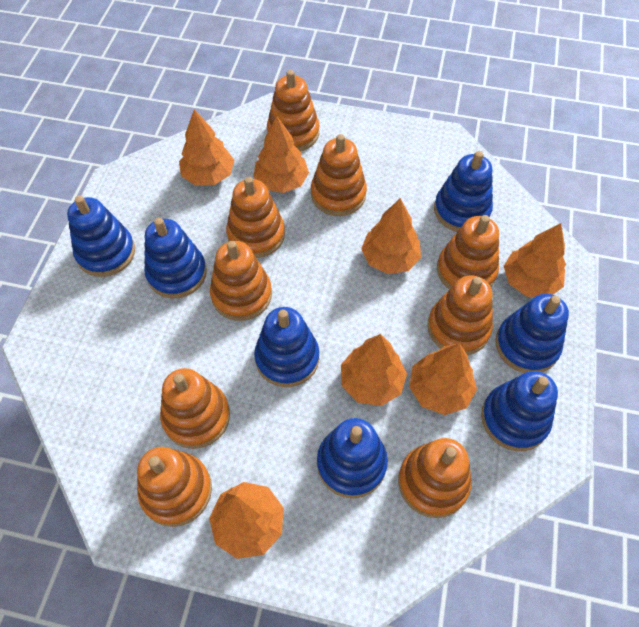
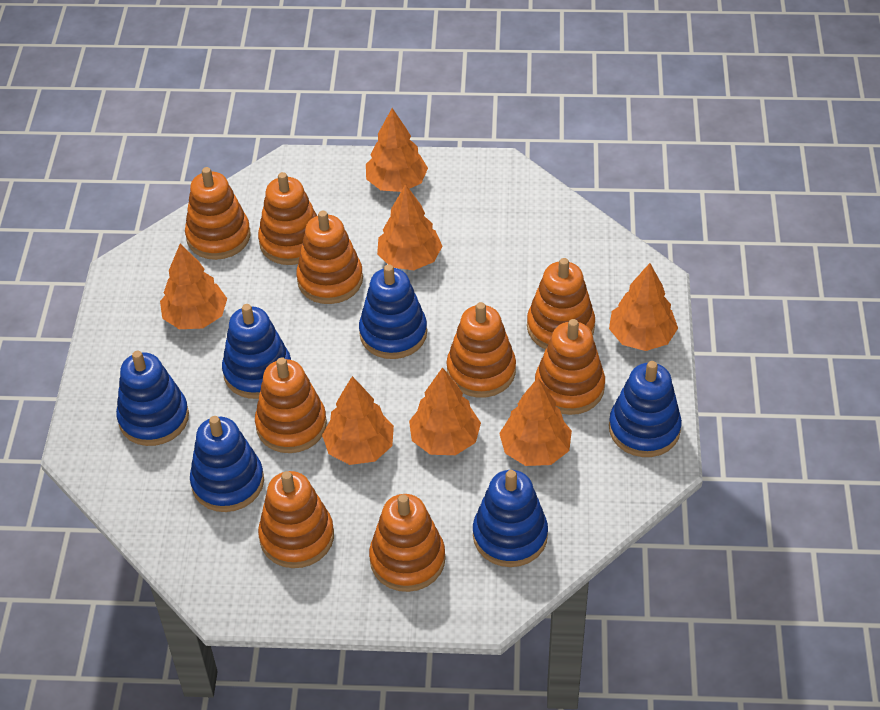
blue stacking toy: 7 -> 6

